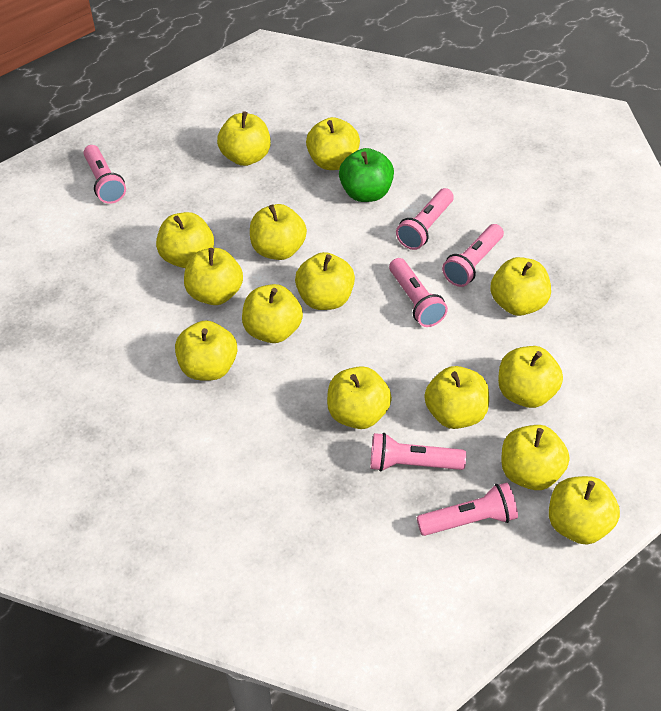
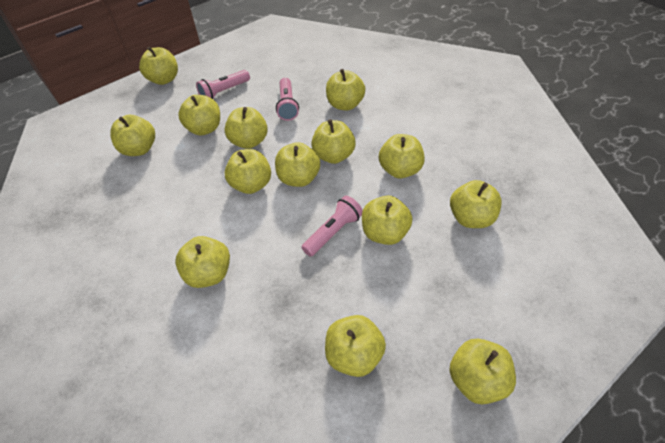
green apple: 1 -> 0
pink flashlight: 6 -> 3

